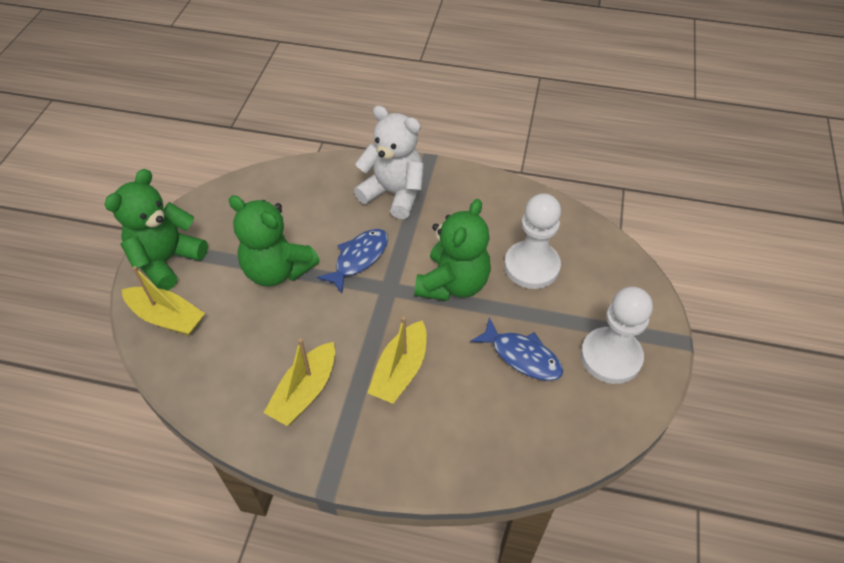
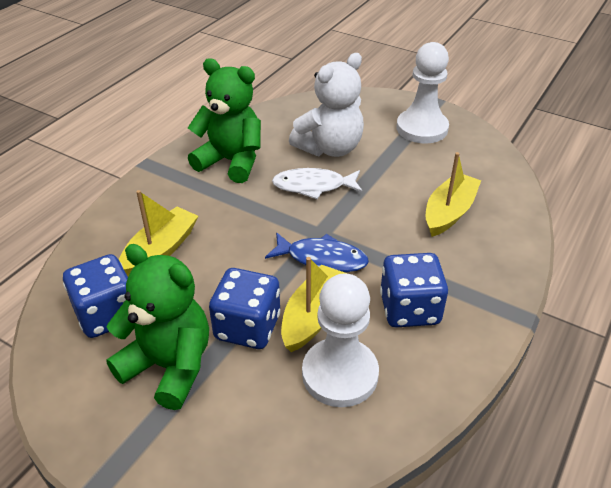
blue dice: 0 -> 3
blue fish: 2 -> 1
green teddy bear: 3 -> 2
white fish: 0 -> 1

